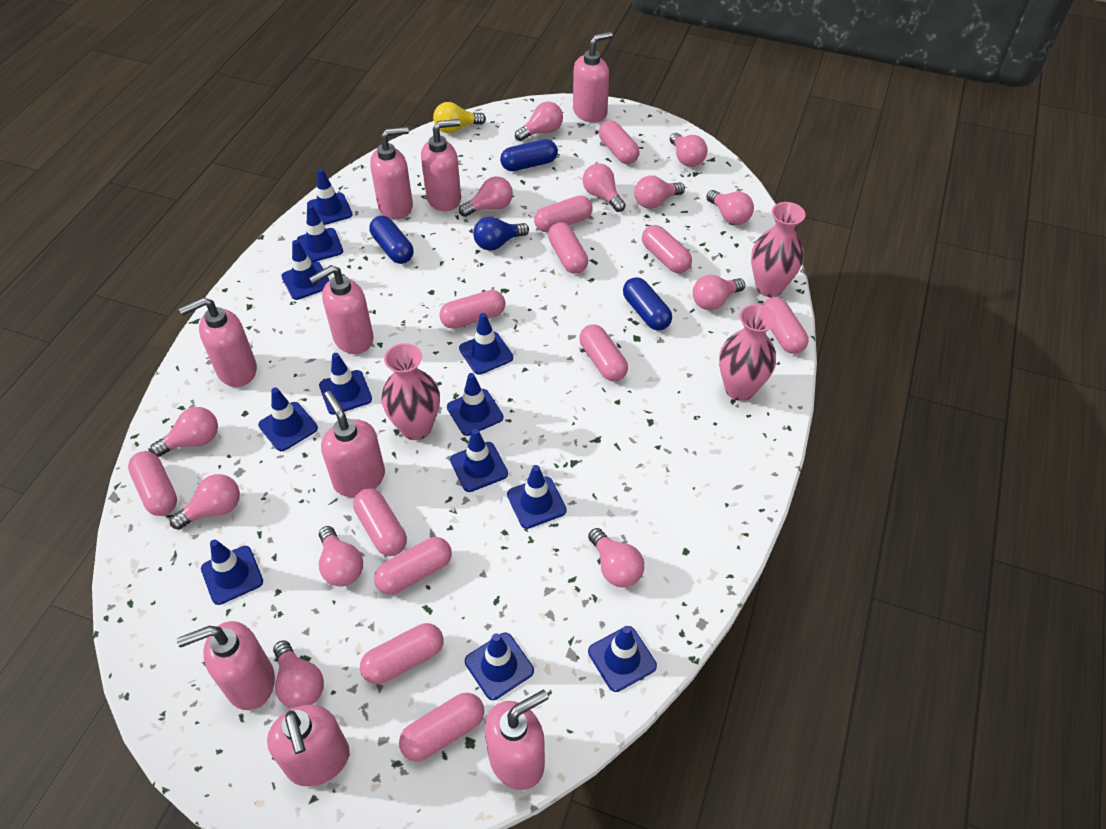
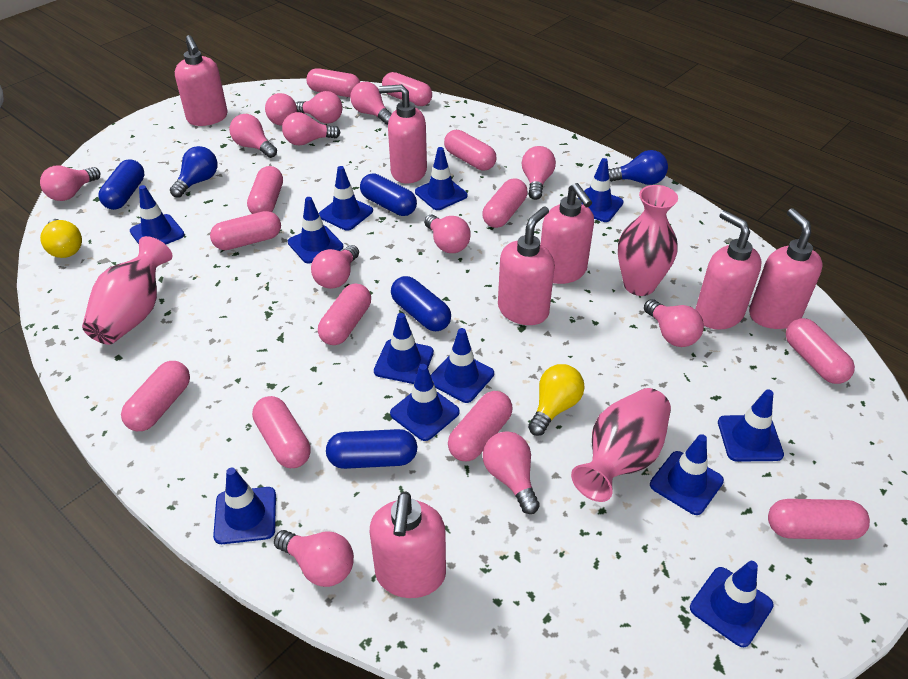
blue capsule: 3 -> 4
blue light bulb: 1 -> 2
pink soap dispenser: 9 -> 7
yellow light bulb: 1 -> 2

